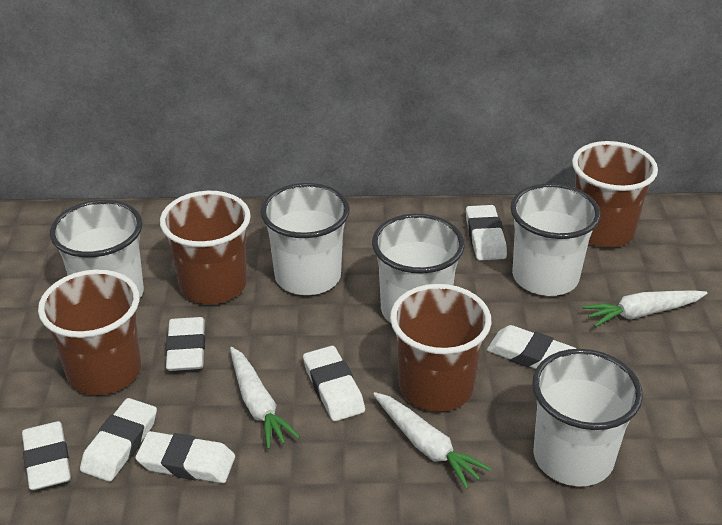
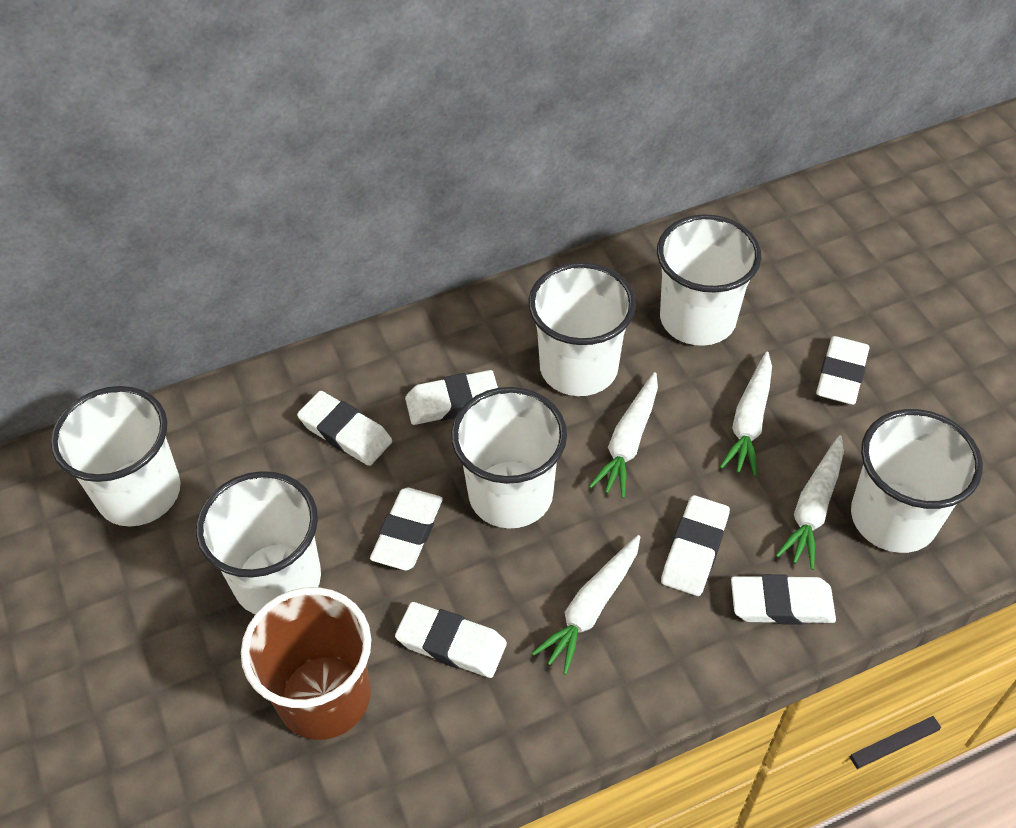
brown cup: 4 -> 1
white carrot: 3 -> 4
white cup: 5 -> 6

